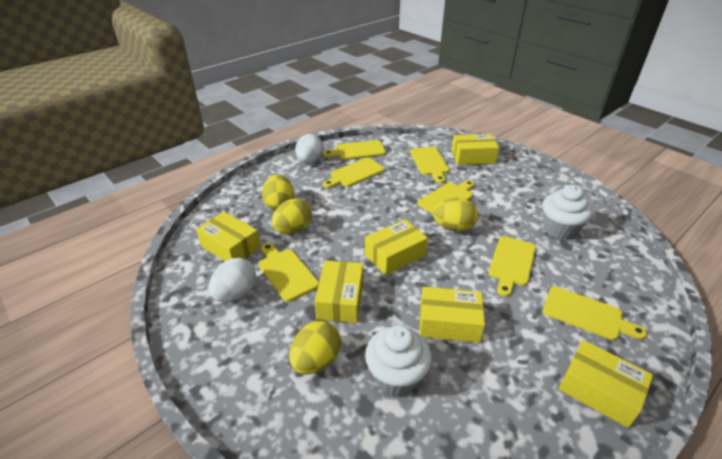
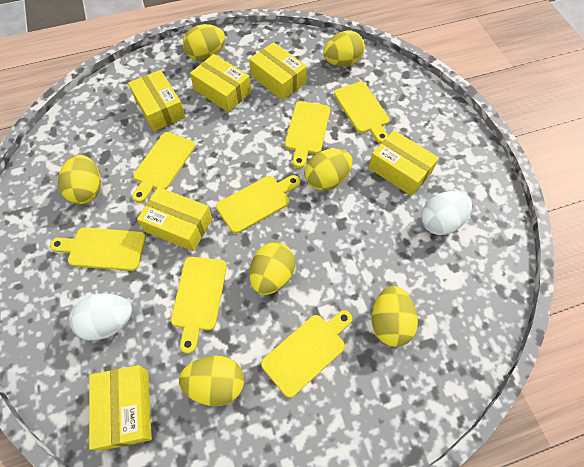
white cupcake: 2 -> 0
yellow egg: 4 -> 7

